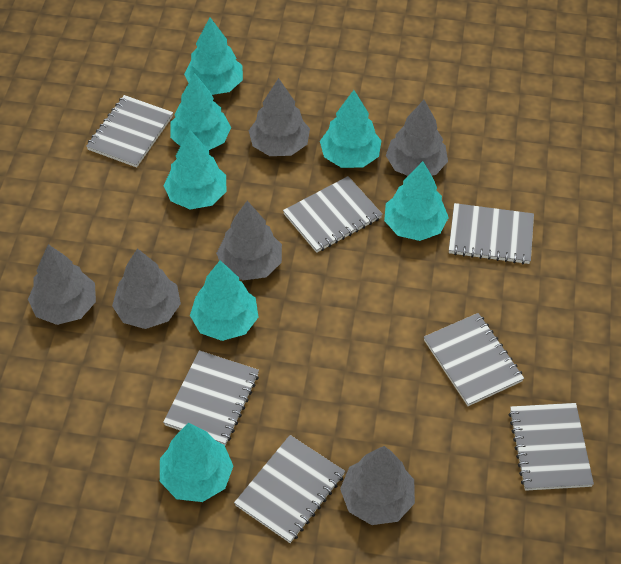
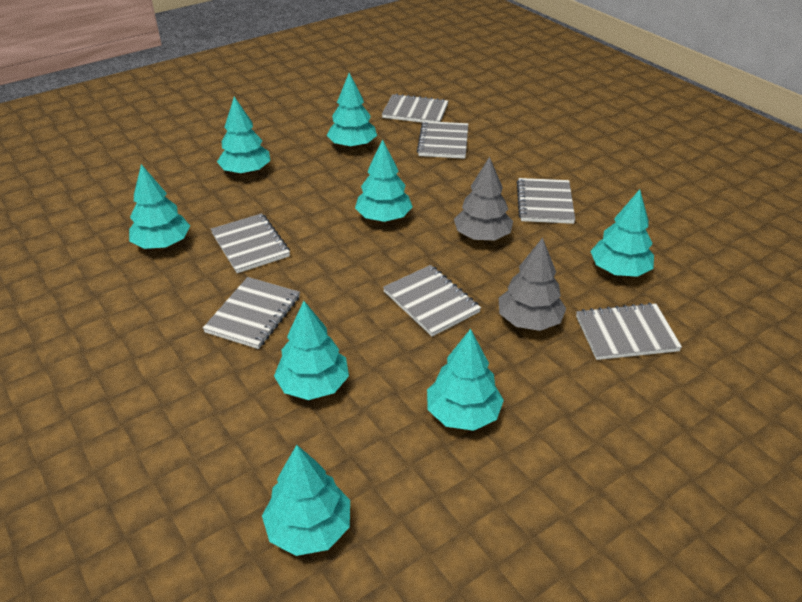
grey tree: 6 -> 2
turquoise tree: 7 -> 8

